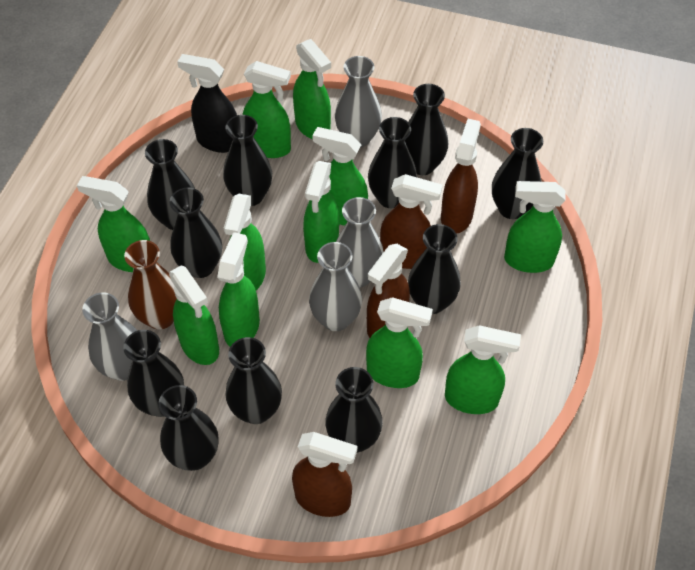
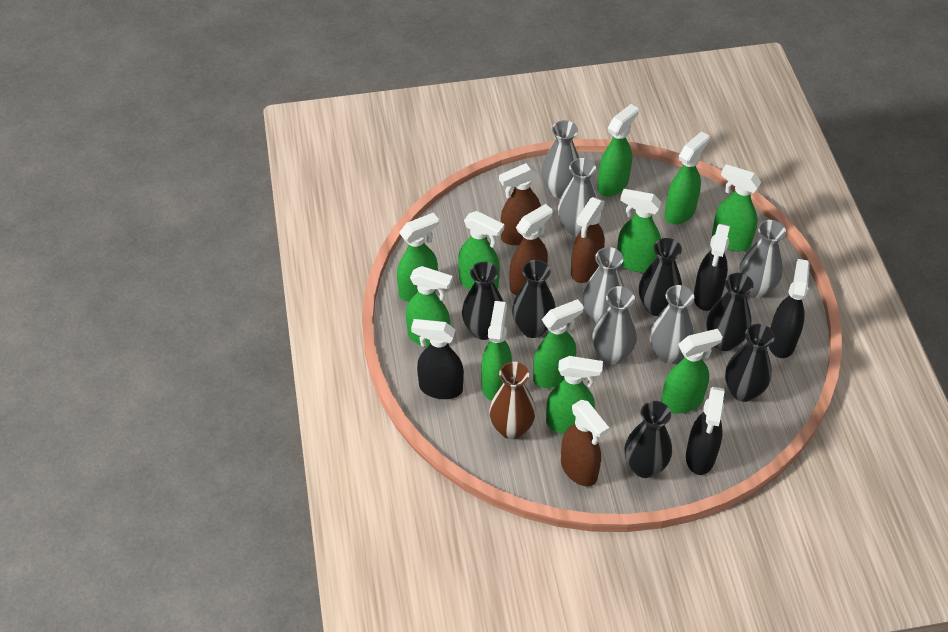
black spray bottle: 1 -> 4
black vase: 11 -> 6
grey vase: 4 -> 6

